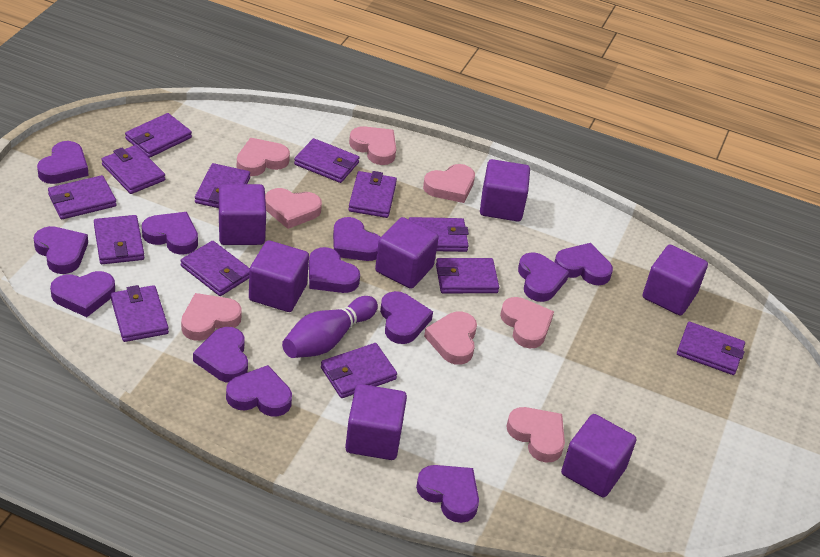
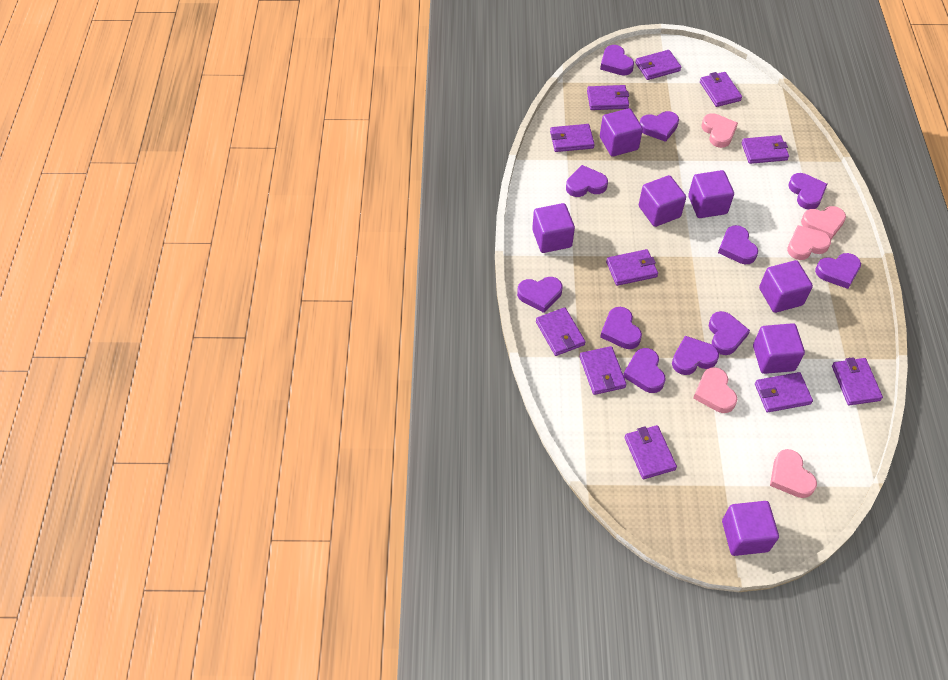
pink heart: 8 -> 5
purple bowling pin: 1 -> 0
purple heart: 12 -> 11
purple wallet: 13 -> 11

